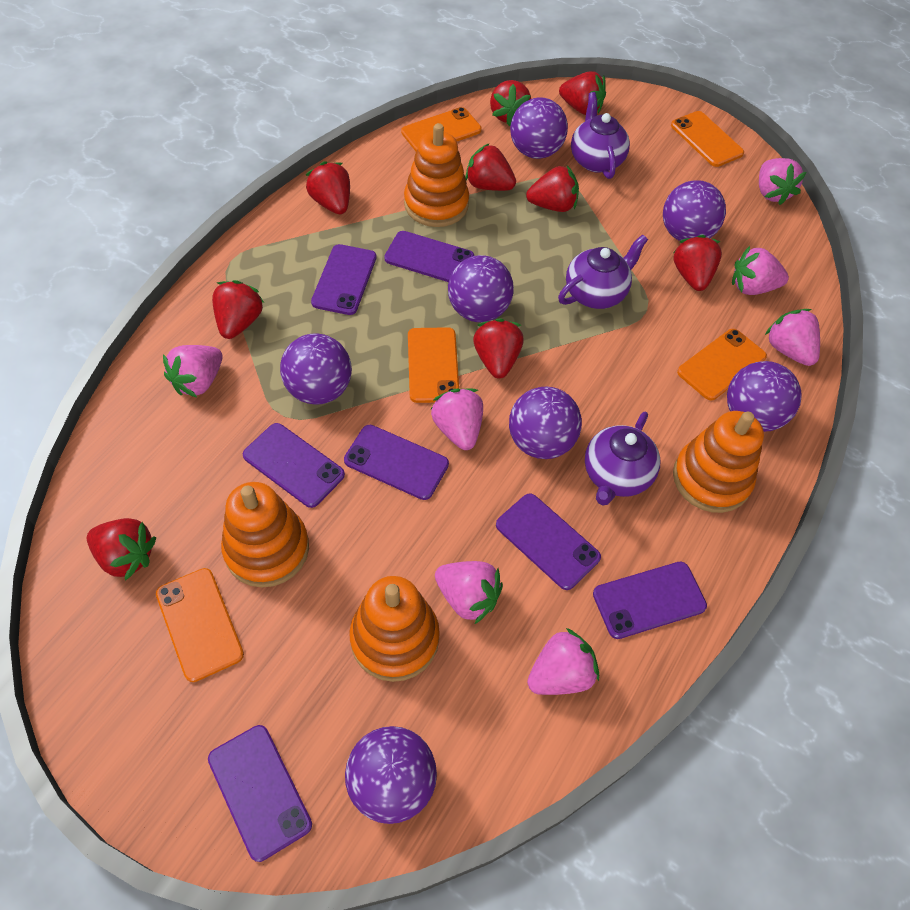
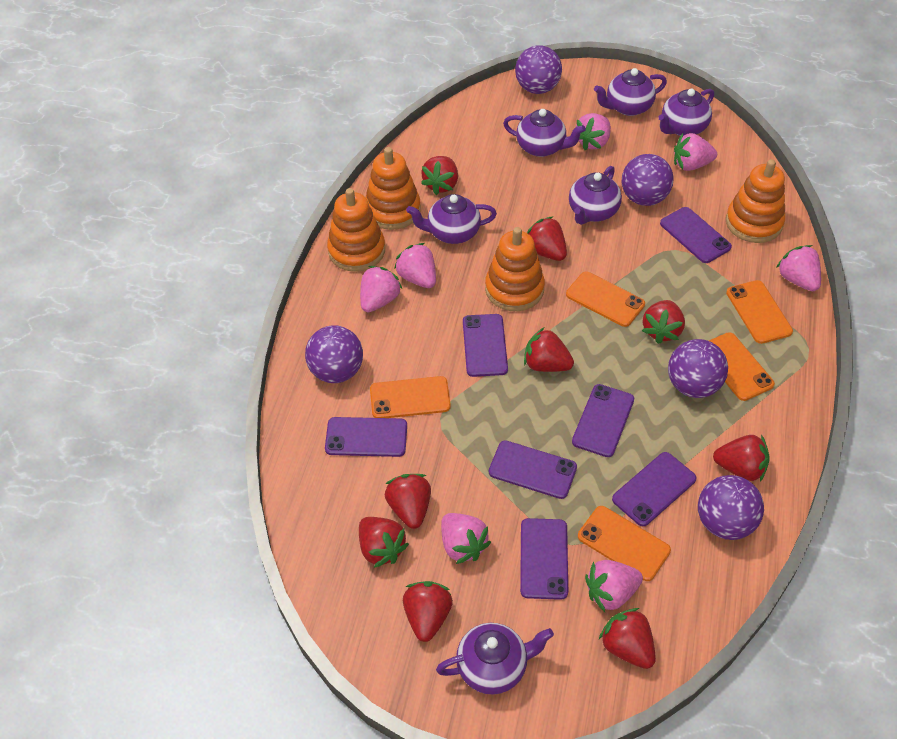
purple ball: 7 -> 5
purple teapot: 3 -> 6

